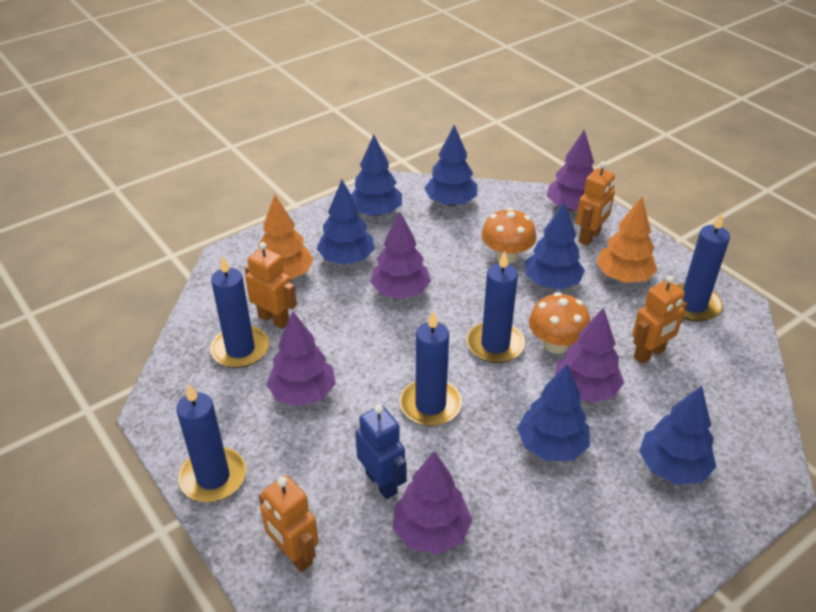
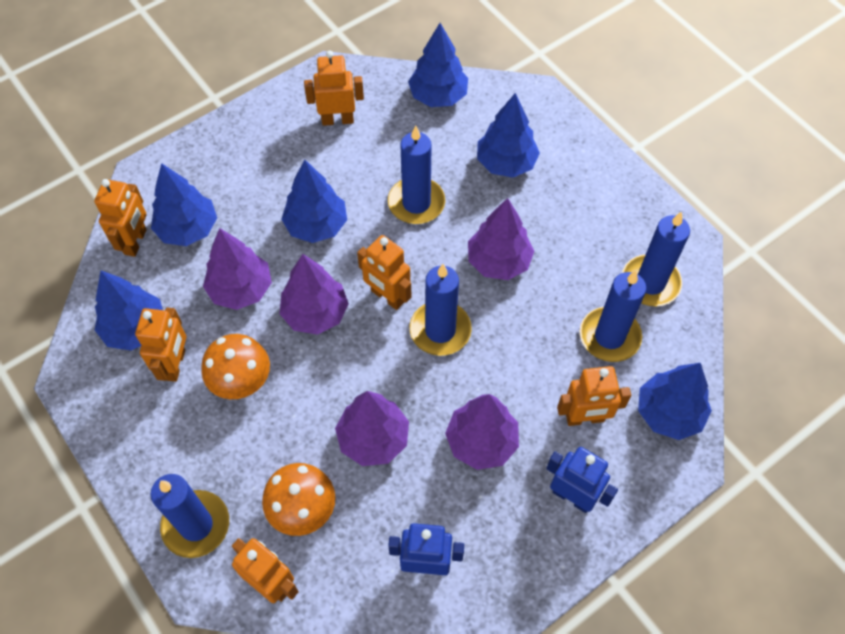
blue robot: 1 -> 2
orange robot: 4 -> 6
orange tree: 2 -> 0

